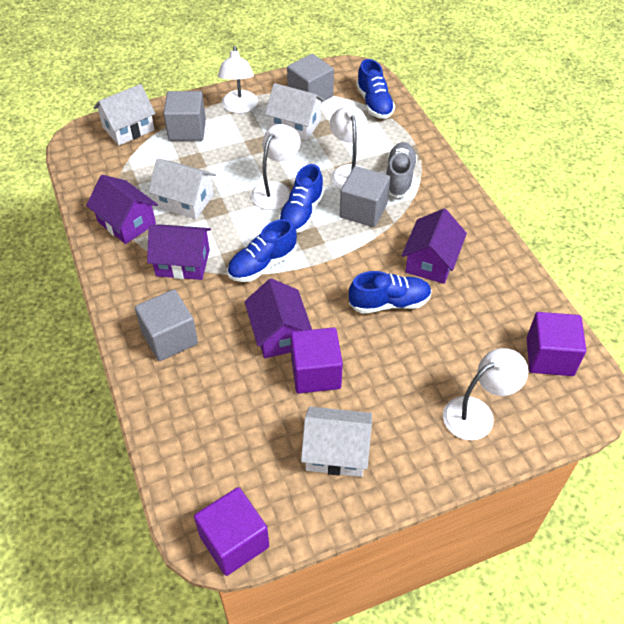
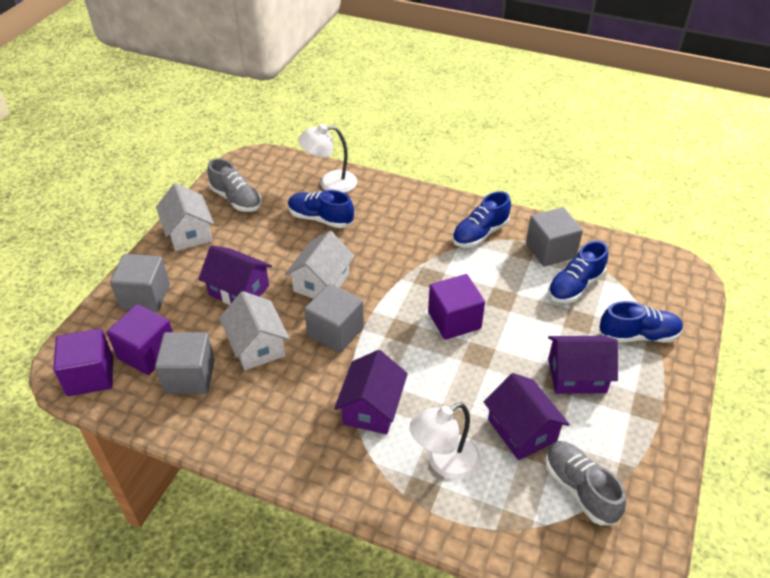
grey shoe: 1 -> 2
white house: 4 -> 3
white lamp: 4 -> 2

